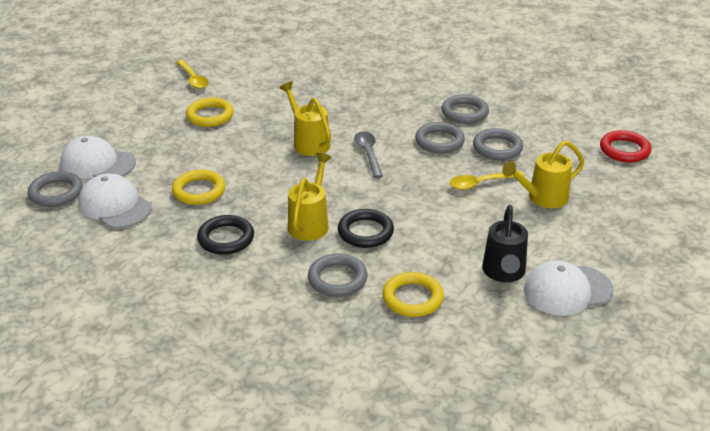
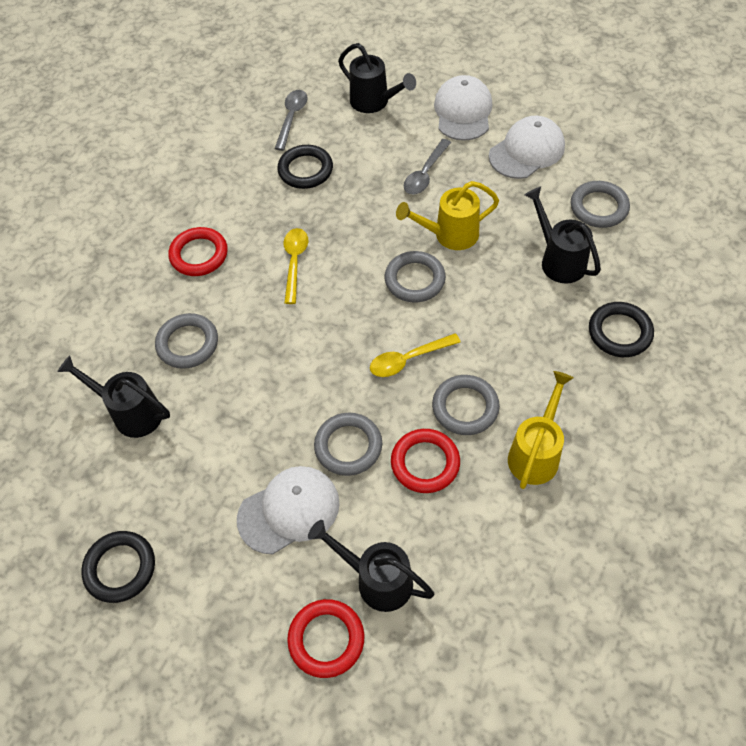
black ring: 2 -> 3
black watering can: 1 -> 4
grey spoon: 1 -> 2
red ring: 1 -> 3
yellow ring: 3 -> 0
yellow watering can: 3 -> 2

